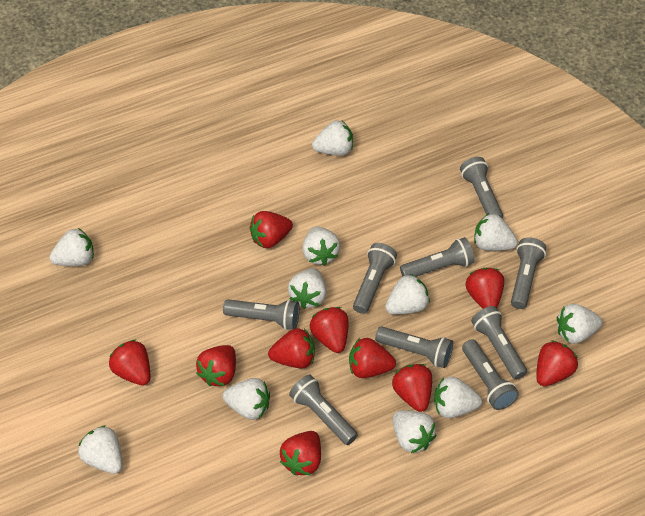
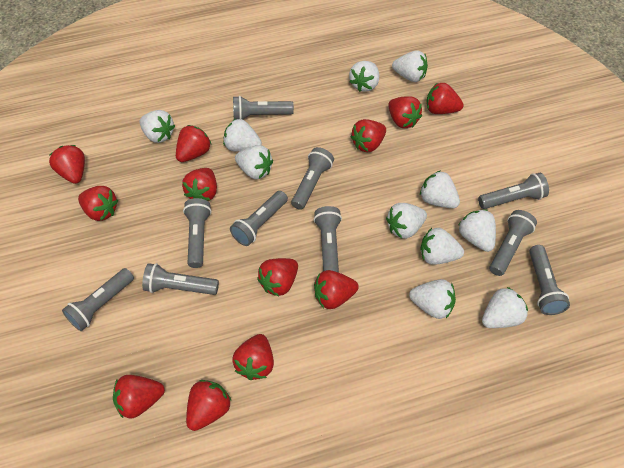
grey flashlight: 9 -> 10
red strawberry: 10 -> 12

